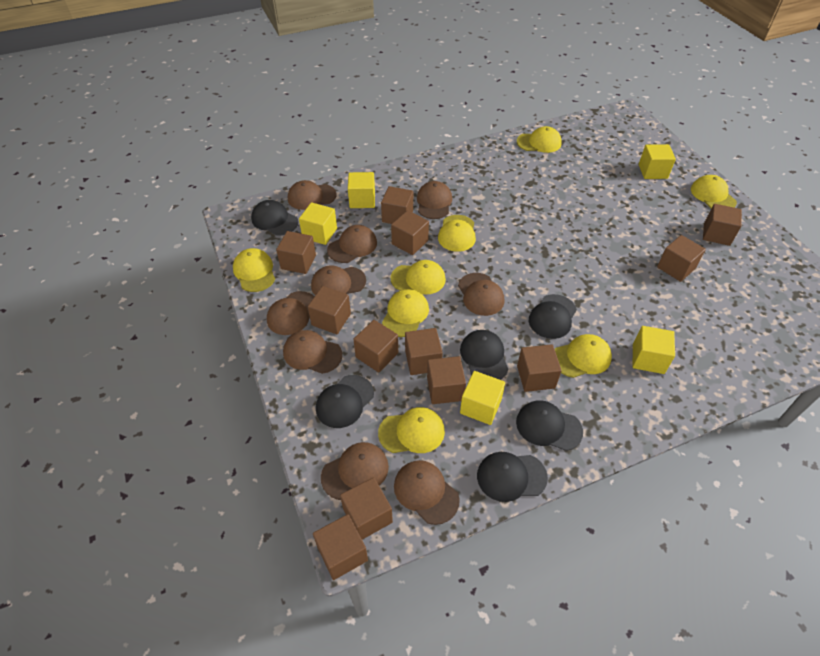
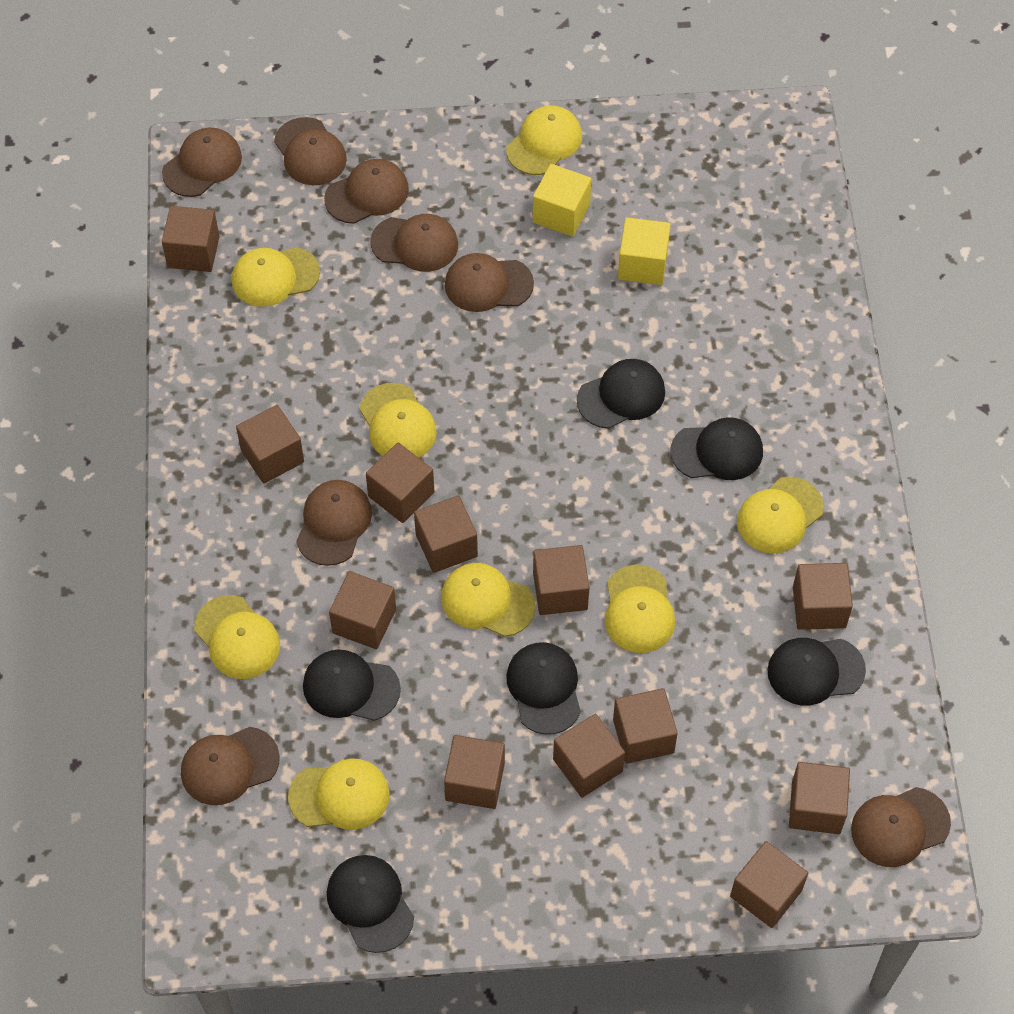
brown cap: 9 -> 8
yellow cube: 5 -> 2

